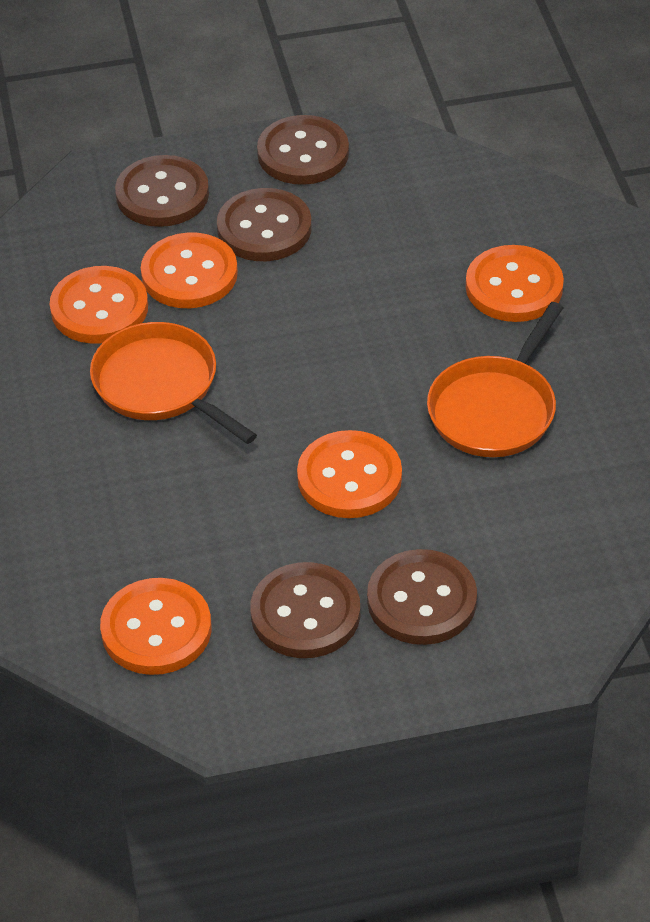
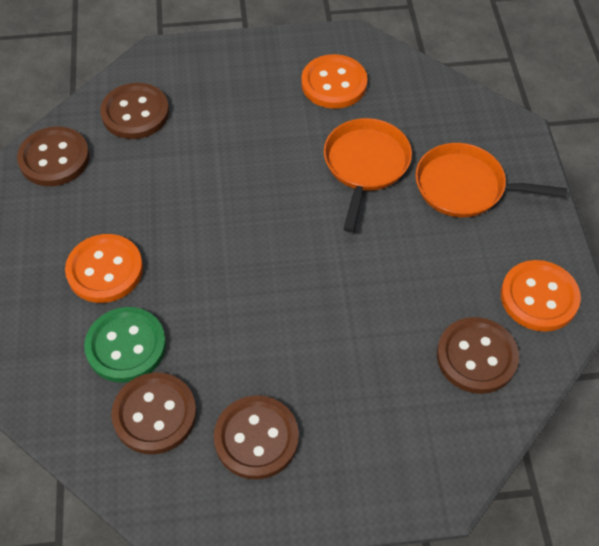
green button: 0 -> 1
orange button: 5 -> 3

